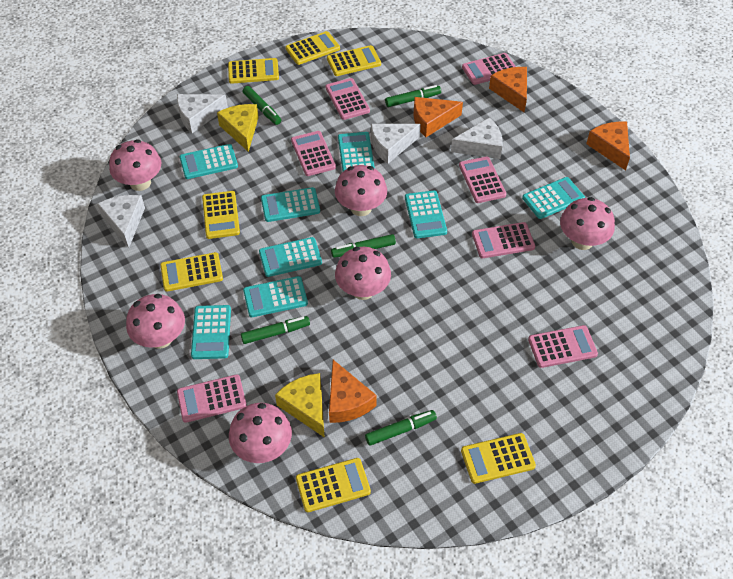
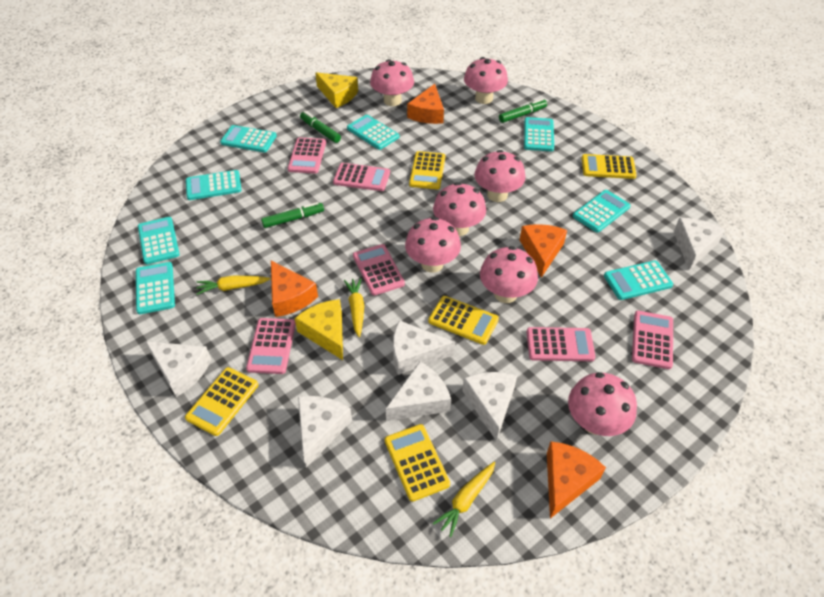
green marker: 5 -> 3
pink calculator: 7 -> 6
pink mushroom: 6 -> 7
white cheese: 4 -> 6
yellow calculator: 7 -> 5
yellow carrot: 0 -> 3

